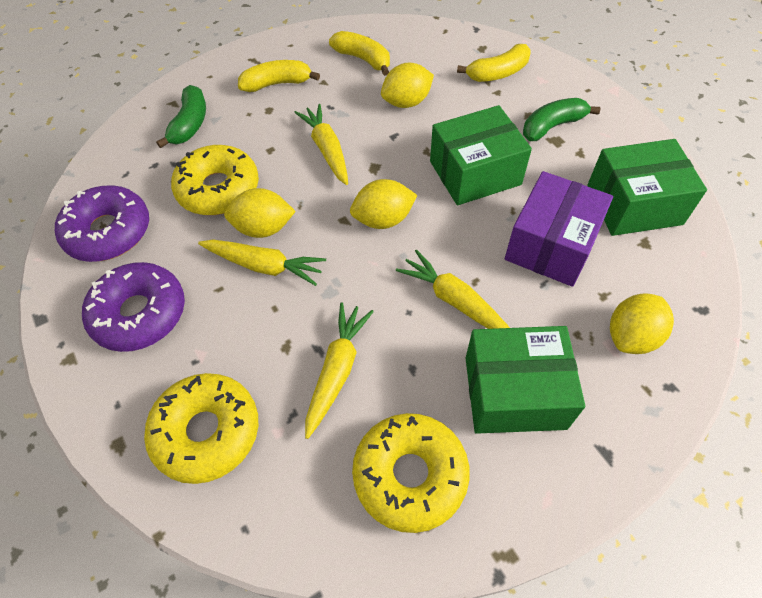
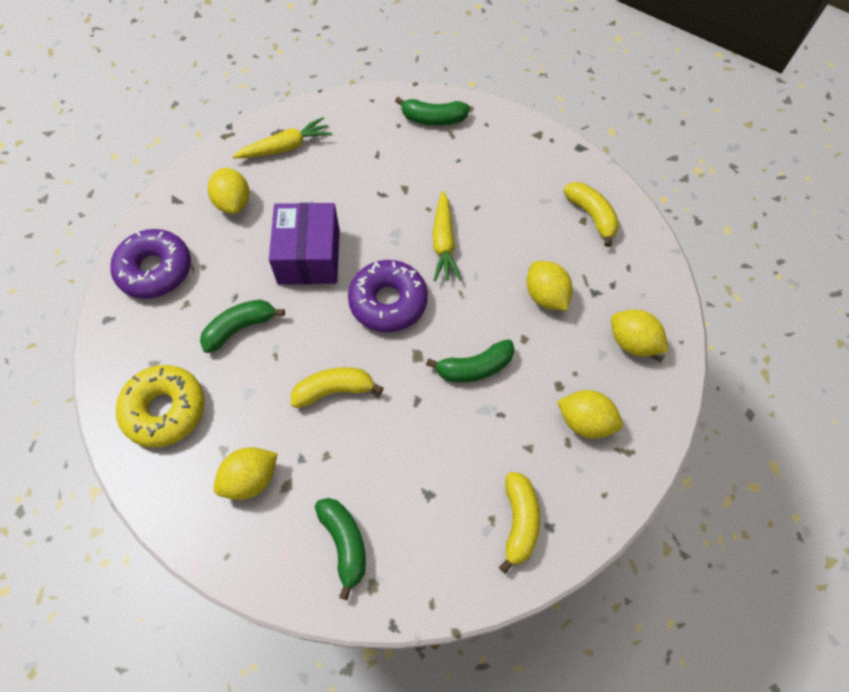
green banana: 2 -> 4
green box: 3 -> 0
yellow carrot: 4 -> 2
yellow donut: 3 -> 1
yellow lemon: 4 -> 5

